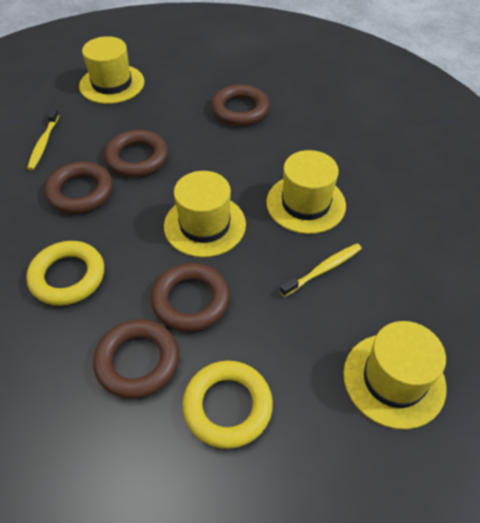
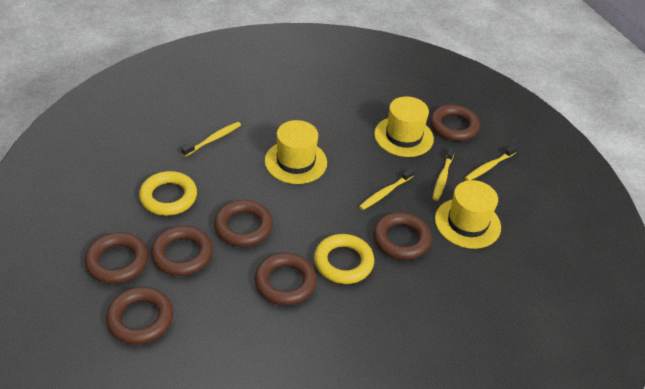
brown ring: 5 -> 7
yellow hat: 4 -> 3
yellow toothbrush: 2 -> 4

